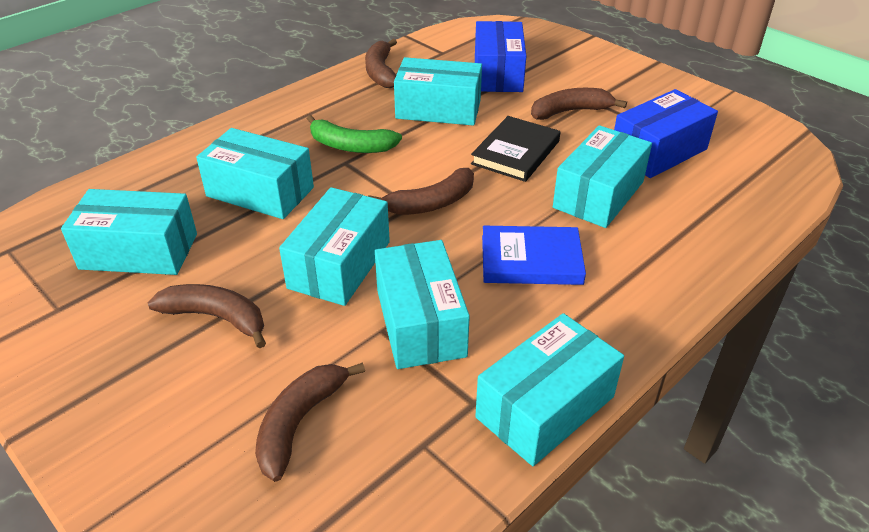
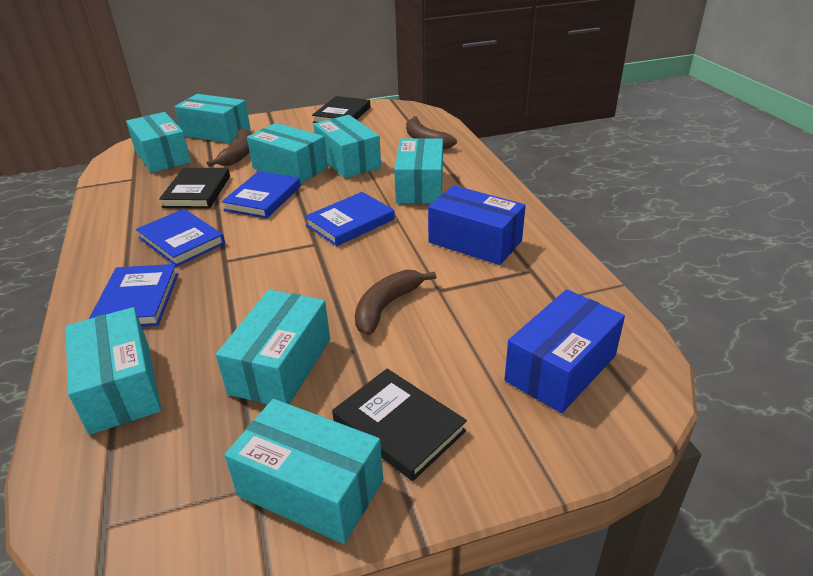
black book: 1 -> 3
blue book: 1 -> 4
brown banana: 5 -> 3
green banana: 1 -> 0
turquoise box: 7 -> 8

